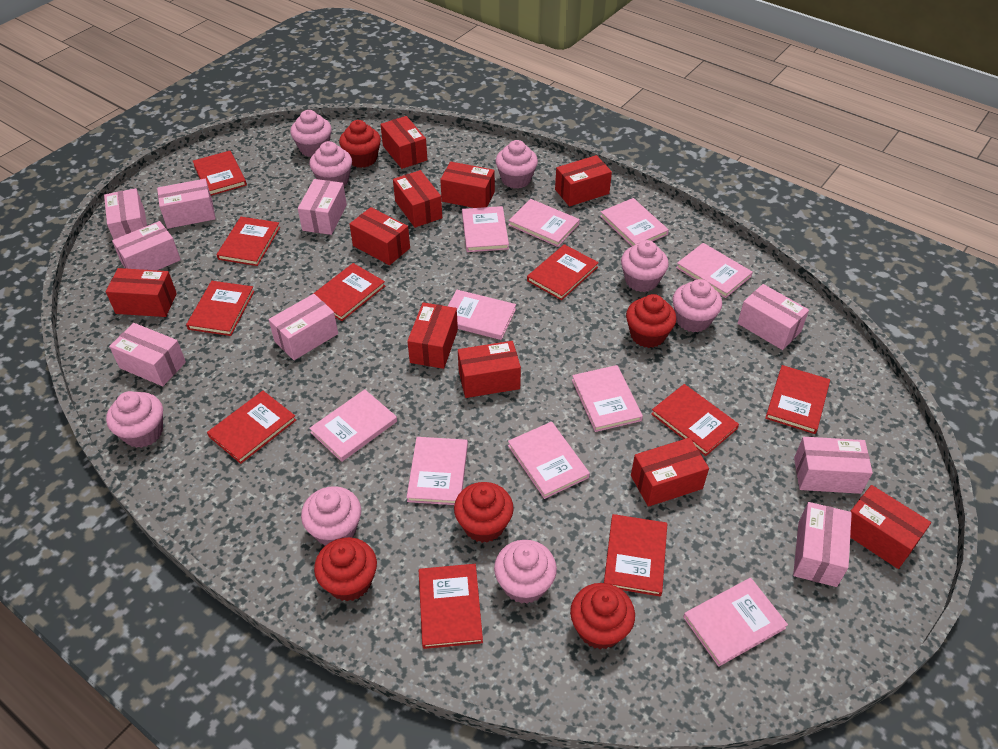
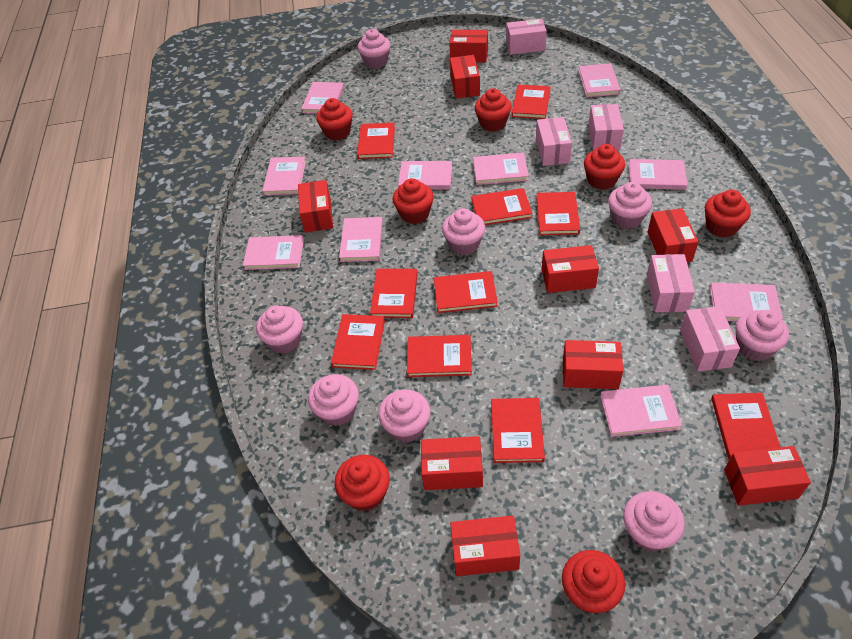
pink box: 9 -> 5
red box: 10 -> 9
red cupcake: 5 -> 7

